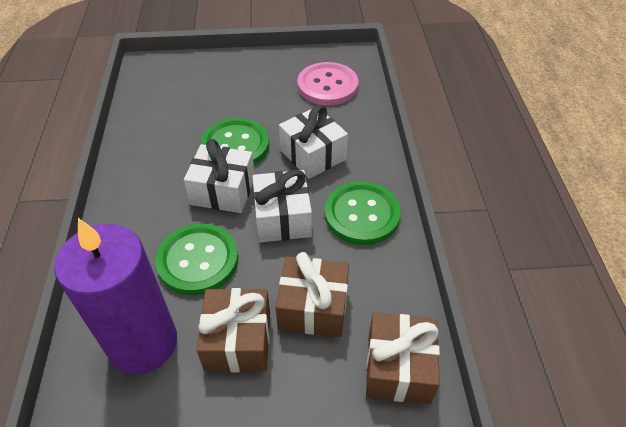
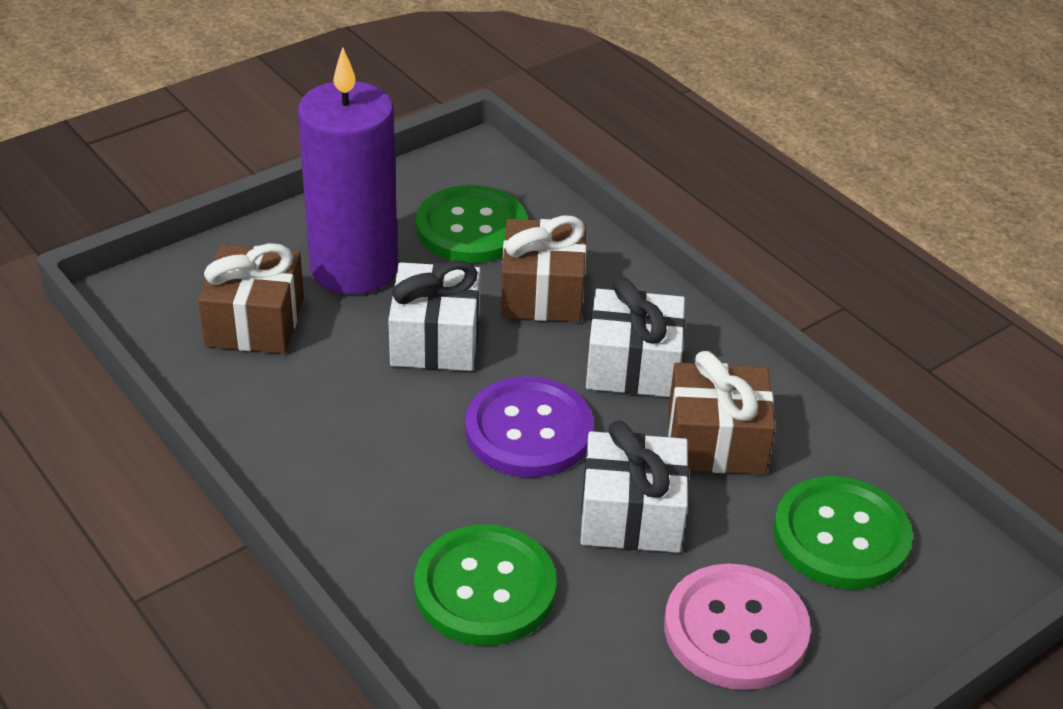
purple button: 0 -> 1

